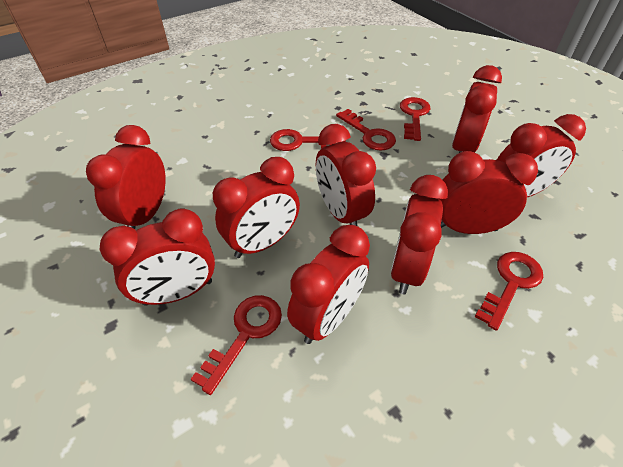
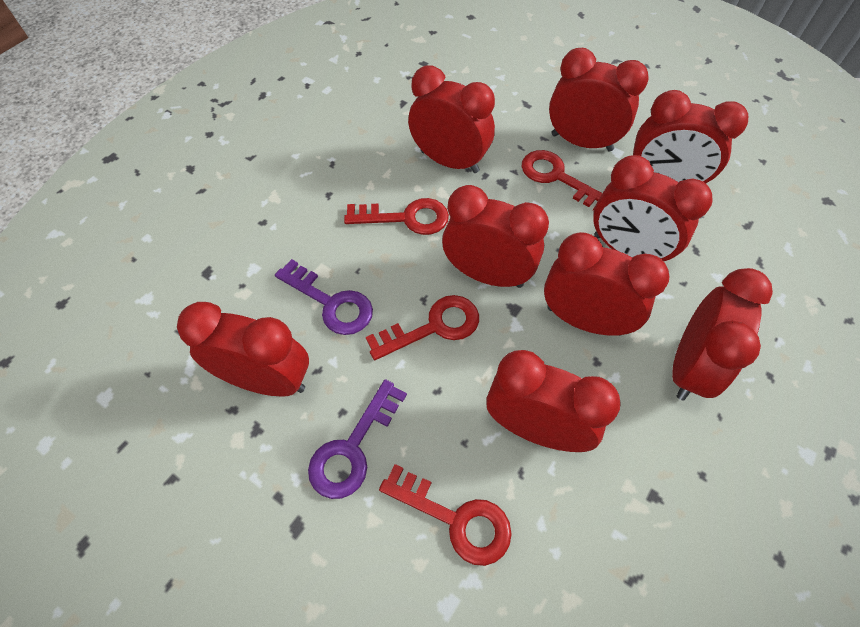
purple key: 0 -> 2
red key: 5 -> 4

